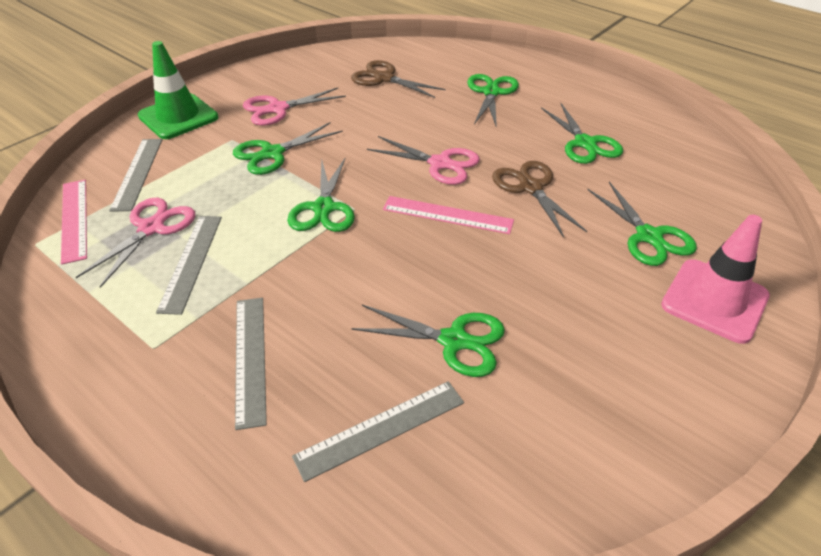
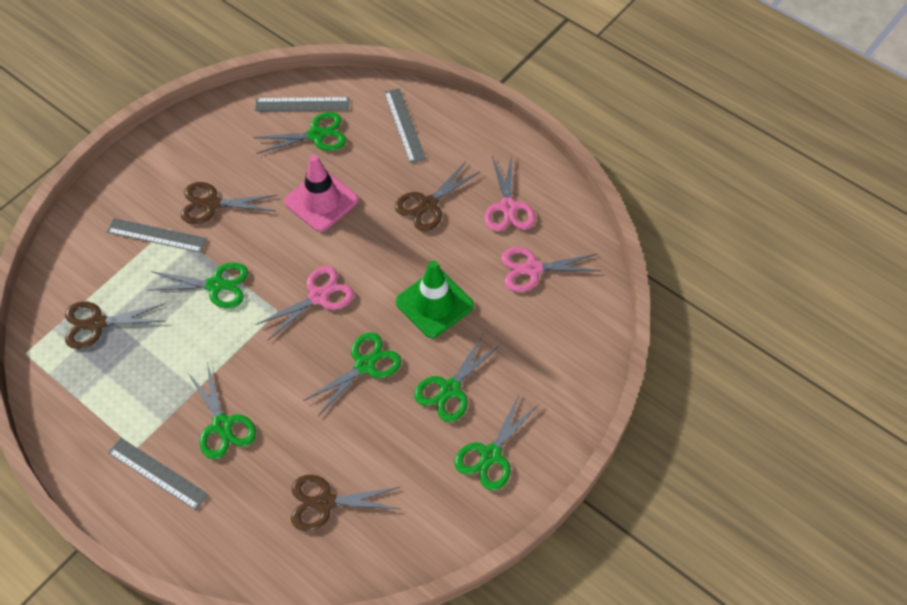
brown scissors: 2 -> 4
pink ruler: 2 -> 0

